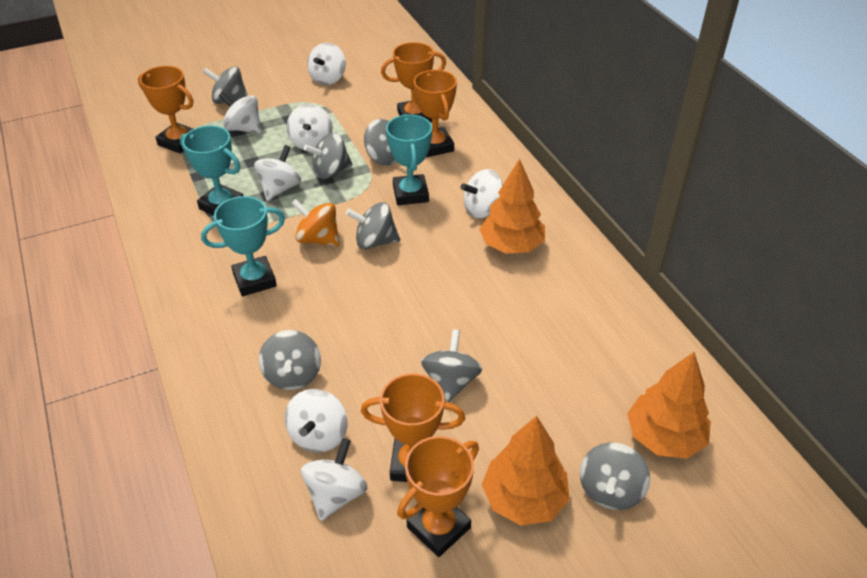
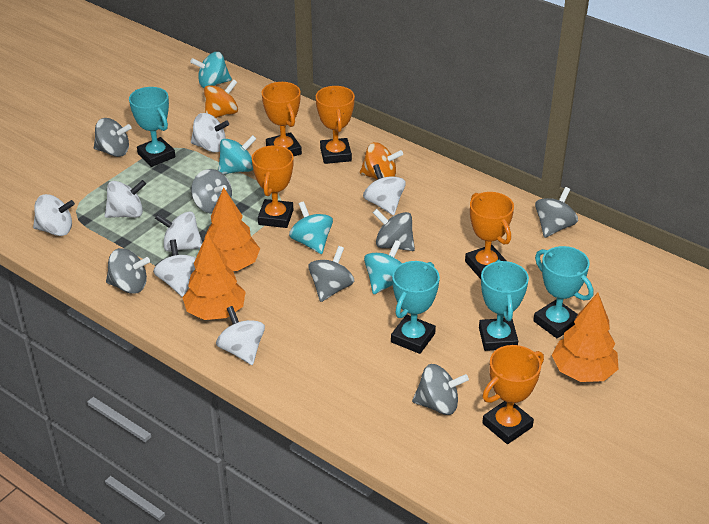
orange spinning top: 1 -> 2
turquoise spinning top: 0 -> 4
turquoise trophy: 3 -> 4

